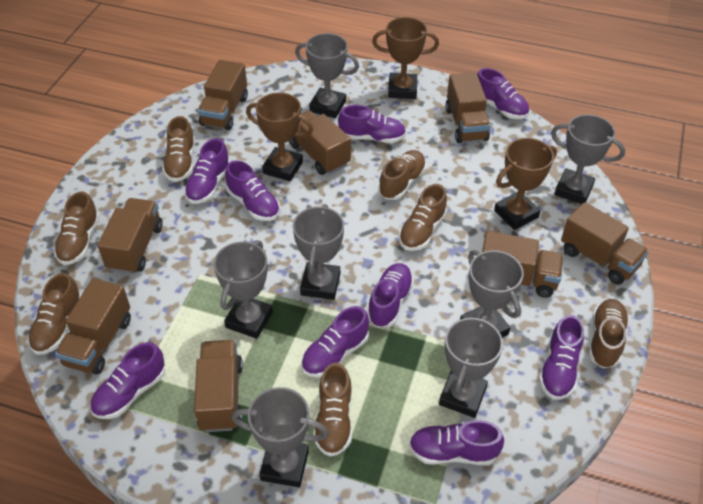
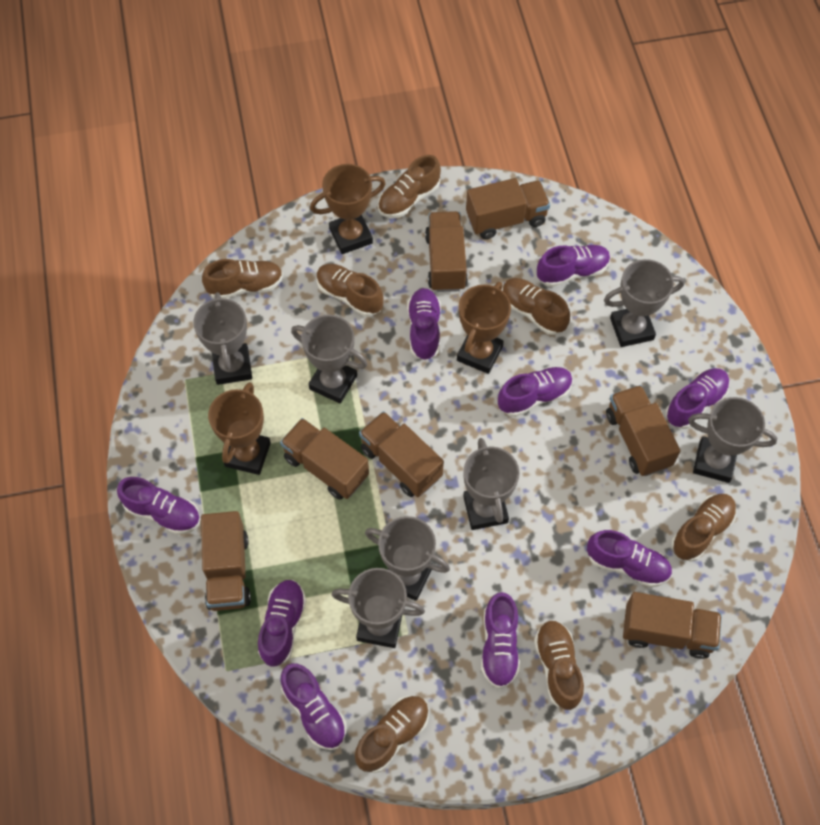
brown truck: 8 -> 7

